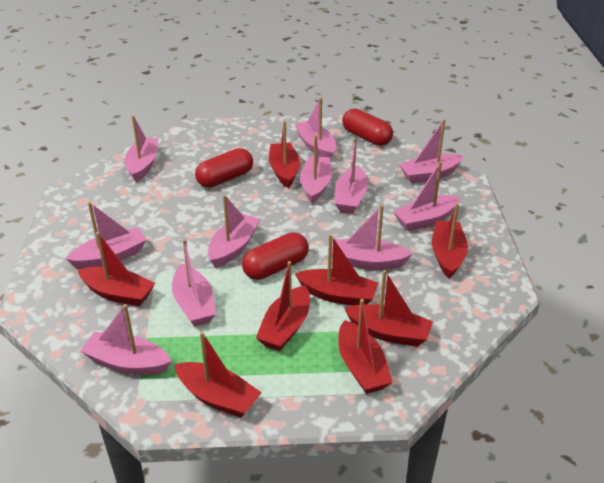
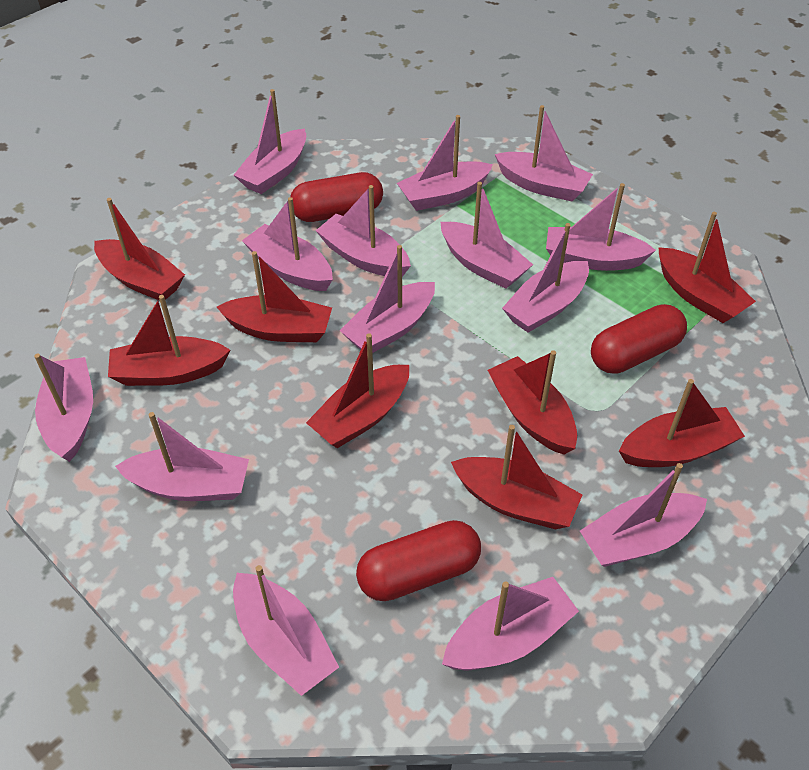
pink boat: 11 -> 14

